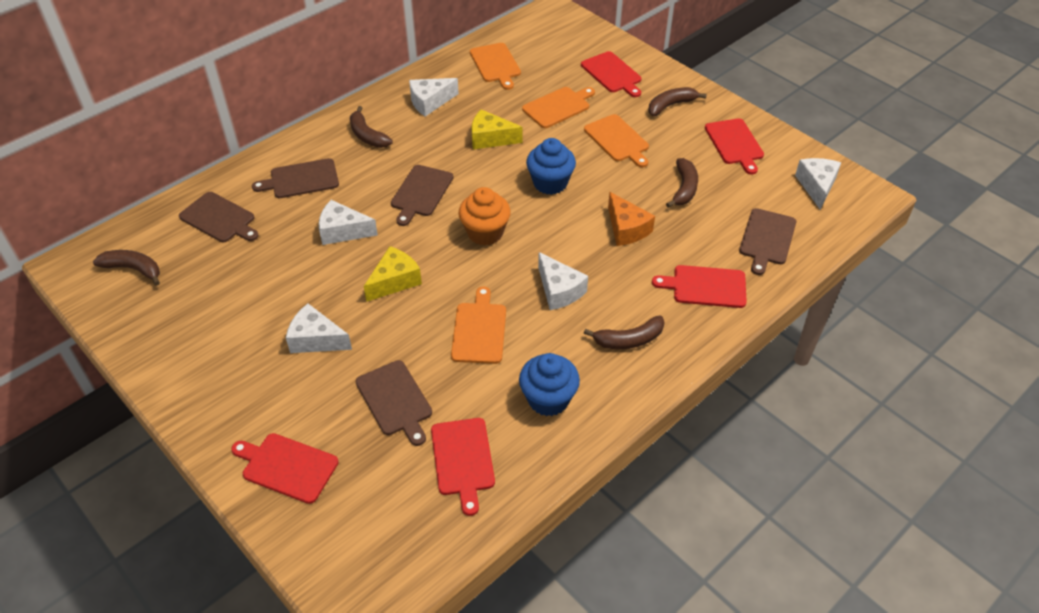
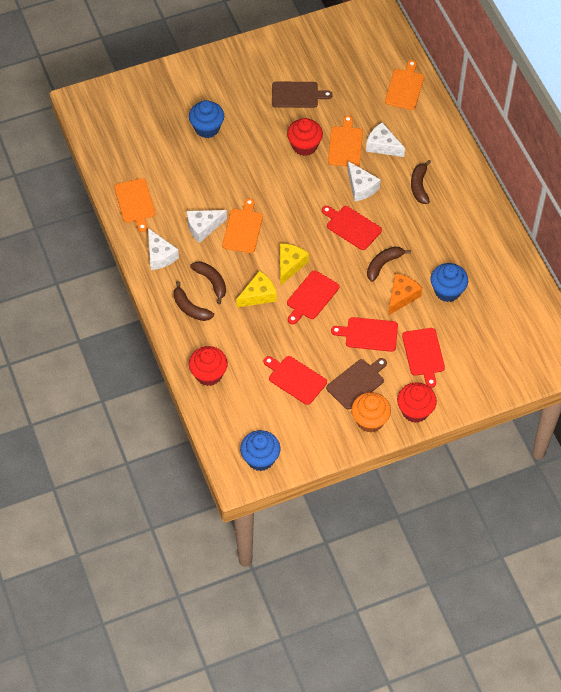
blue cupcake: 2 -> 3
brown banana: 5 -> 4
brown cutting board: 5 -> 2
red cupcake: 0 -> 3
white cheese: 5 -> 4

